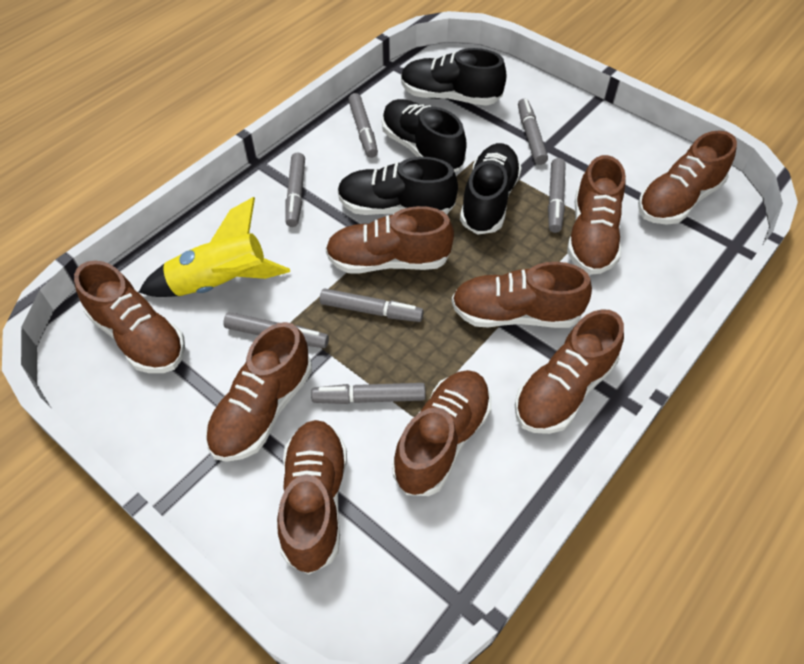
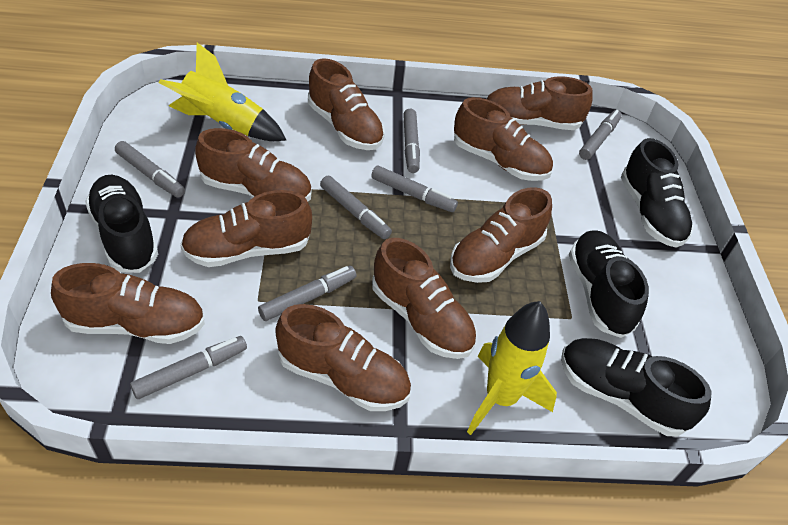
yellow rocket: 1 -> 2

